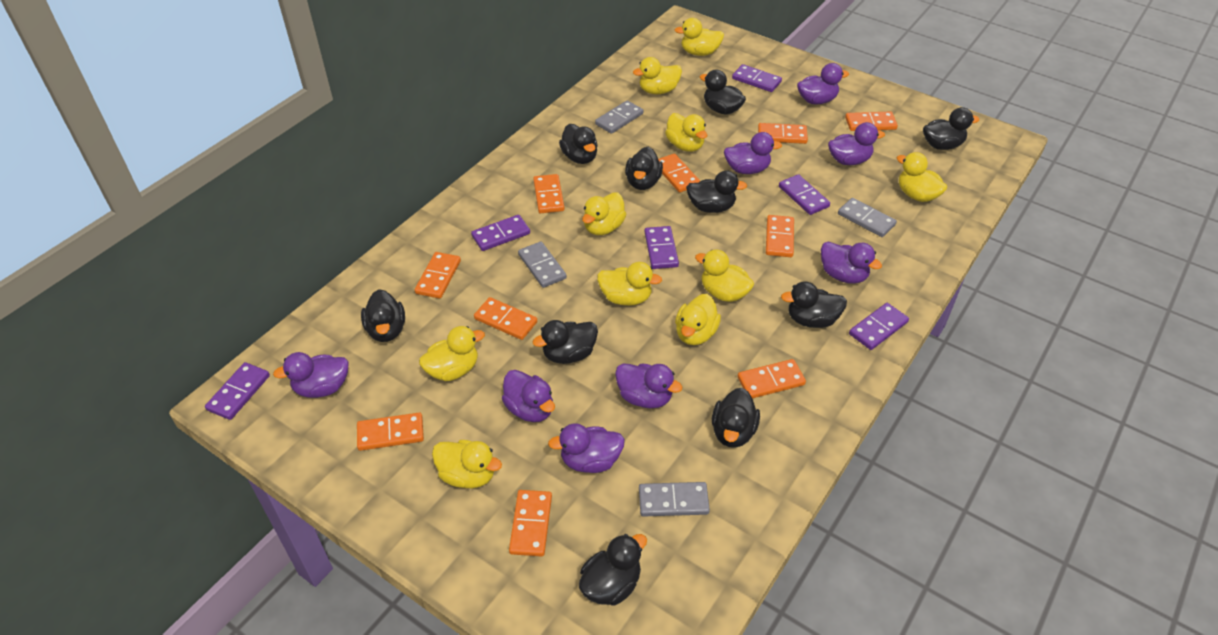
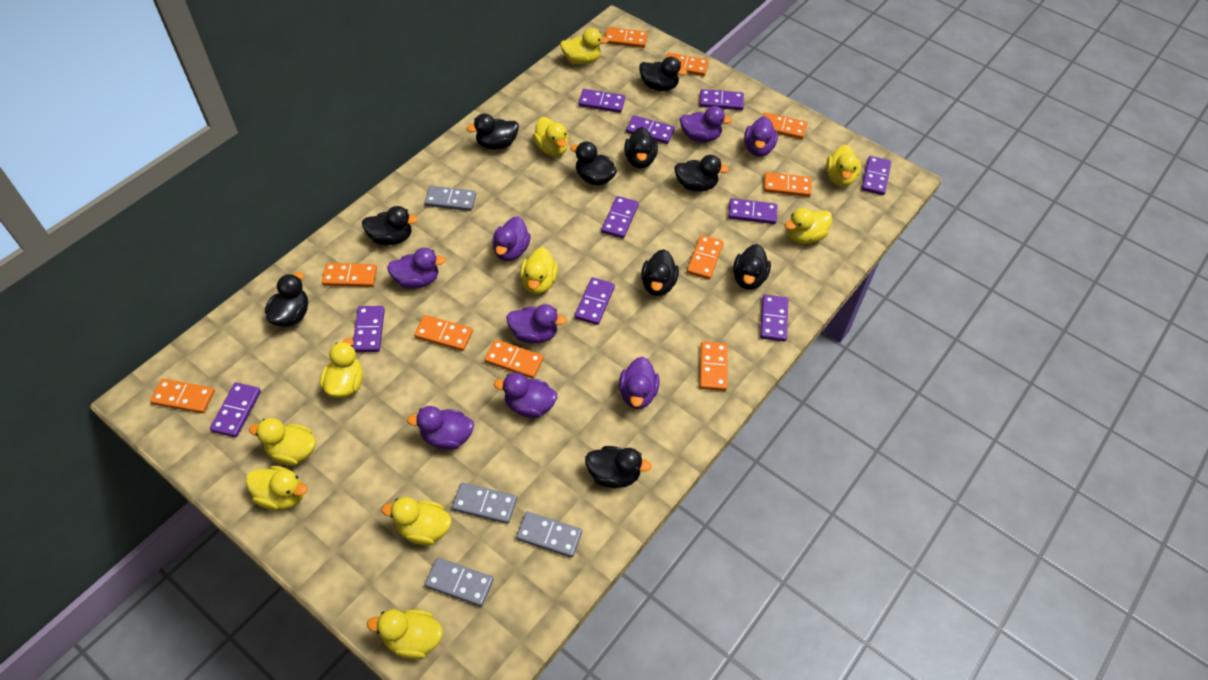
purple domino: 6 -> 10

